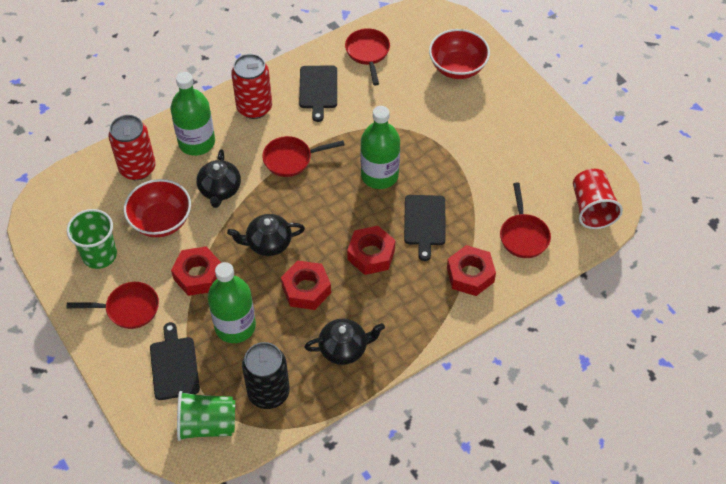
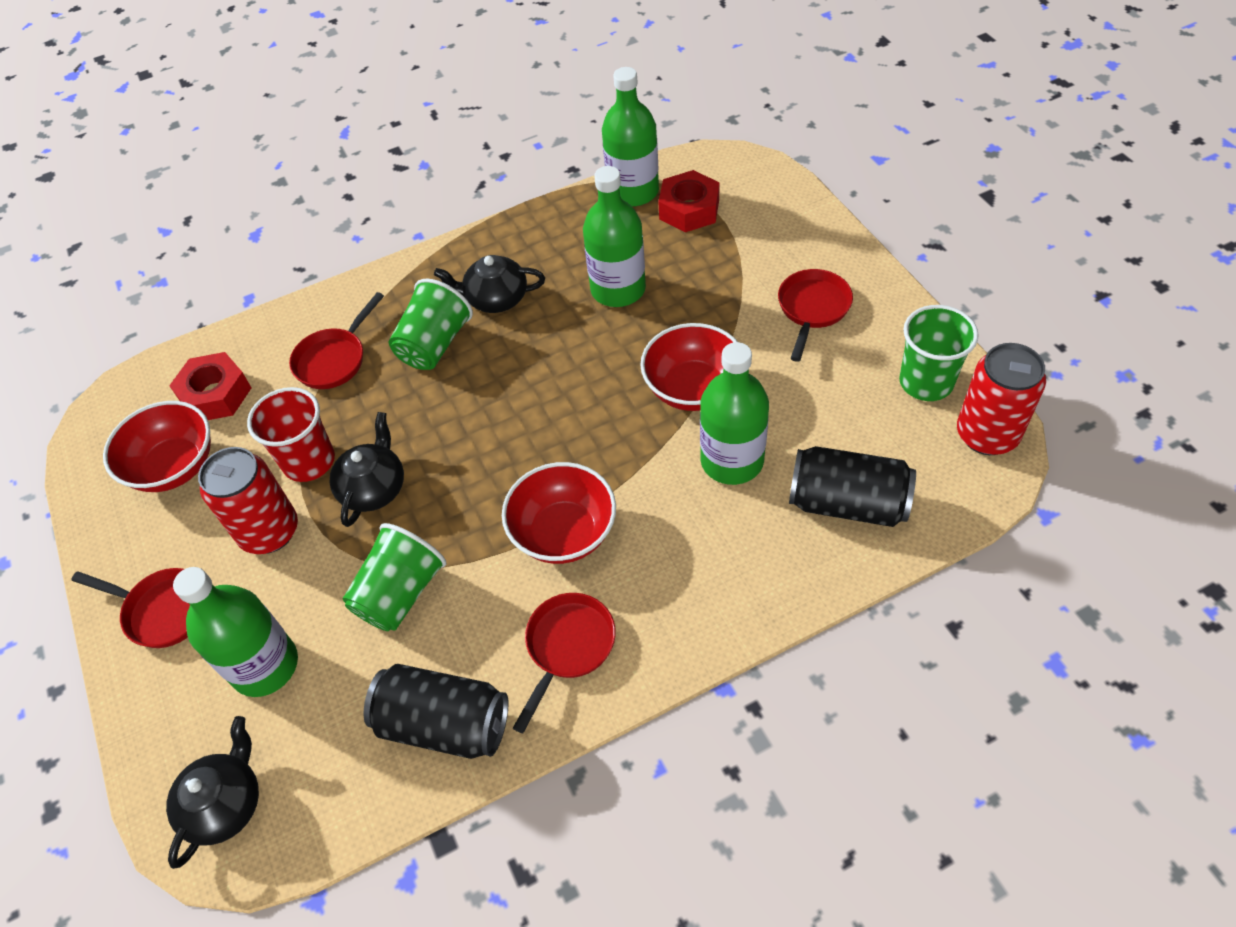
black can: 1 -> 2
black cutting board: 3 -> 0
green bottle: 3 -> 4
green cup: 2 -> 3
red bowl: 2 -> 3
red nut: 4 -> 2

